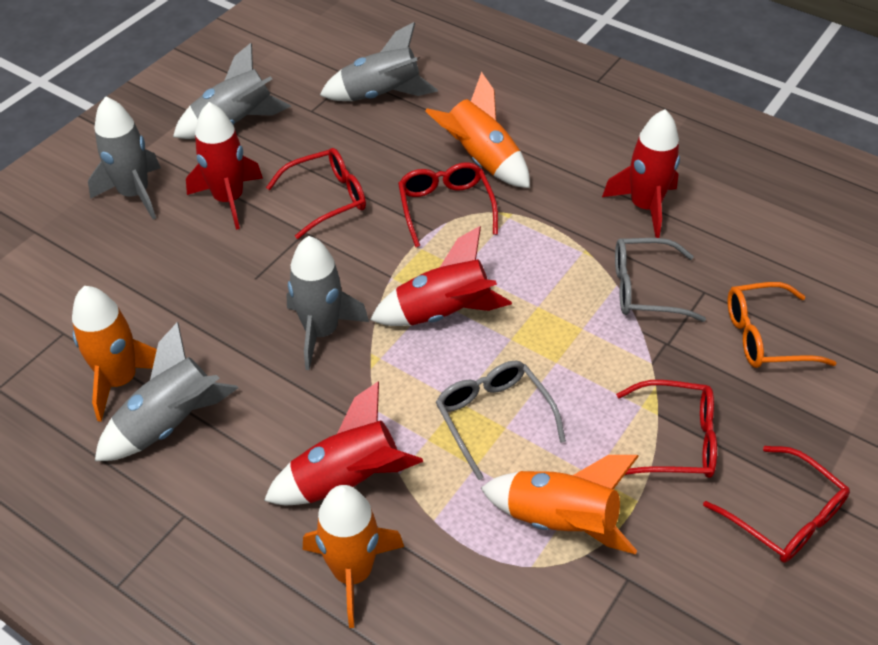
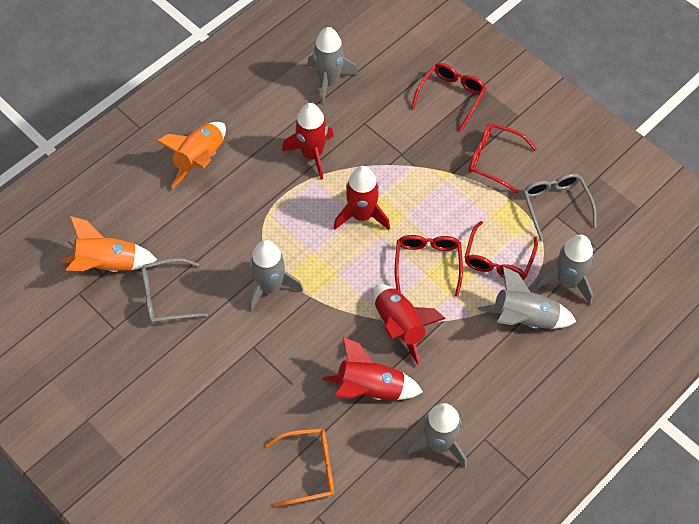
orange rocket: 4 -> 2

